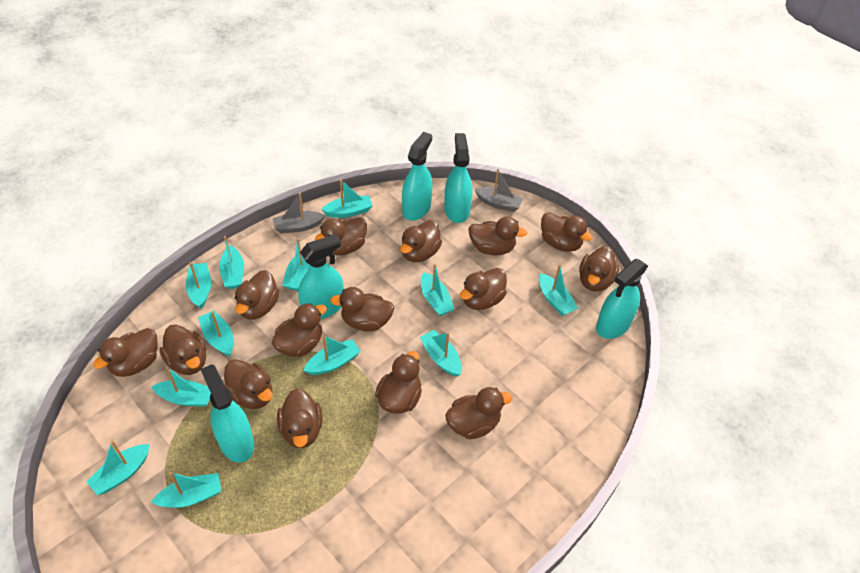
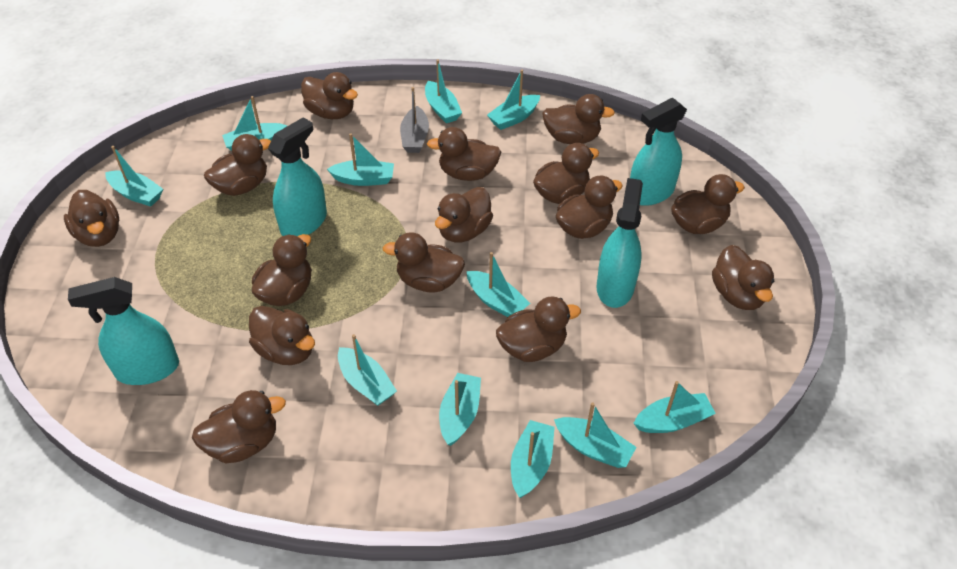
grey boat: 2 -> 1
turquoise boat: 12 -> 11
turquoise spray bottle: 5 -> 4

